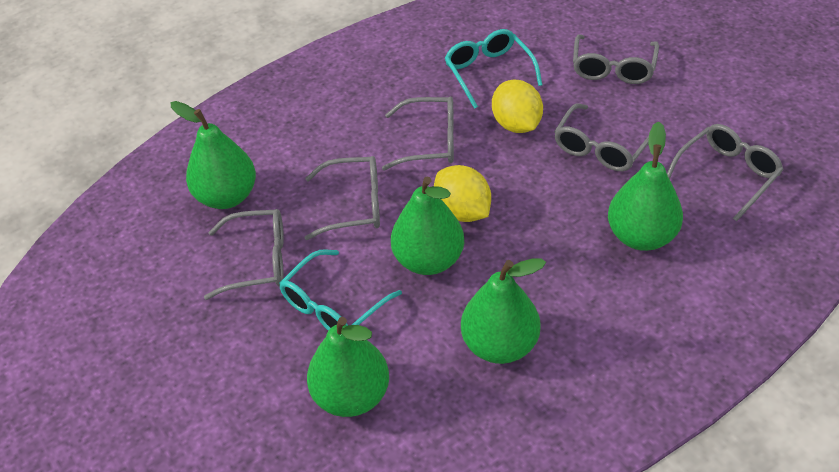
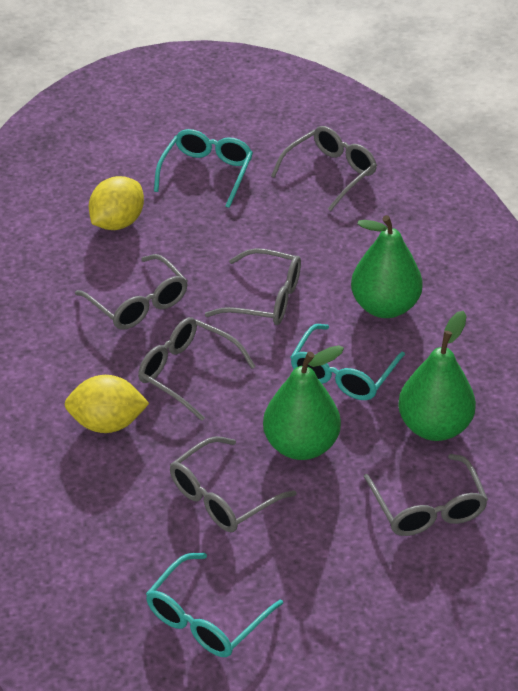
green pear: 5 -> 3
turquoise glasses: 2 -> 3

